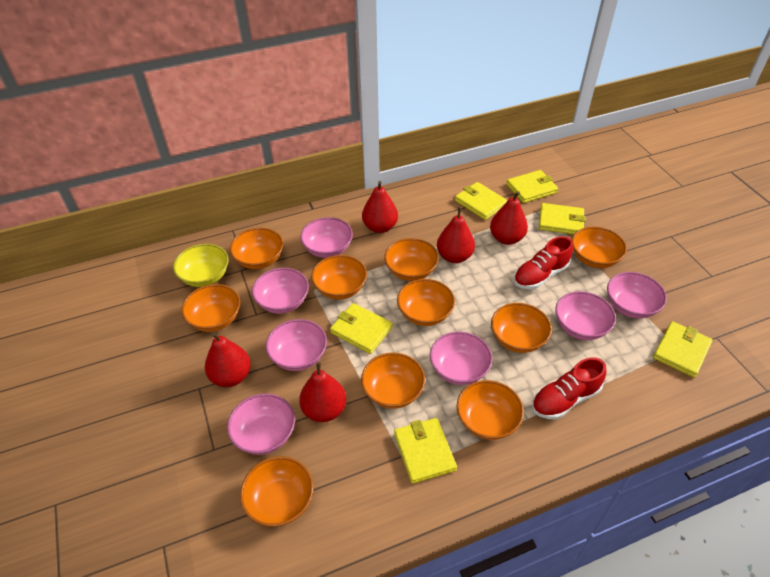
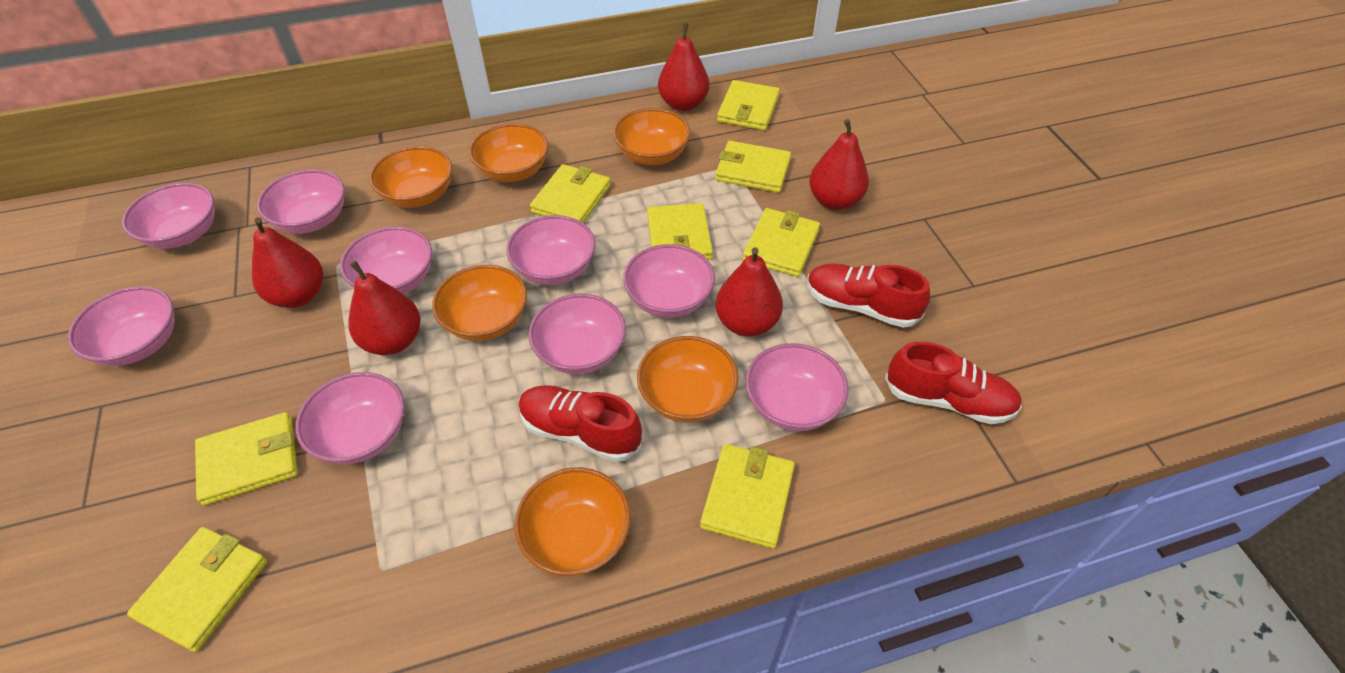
orange bowl: 10 -> 6
pink bowl: 7 -> 9
red shoe: 2 -> 3
yellow bowl: 1 -> 0
yellow wallet: 6 -> 8

